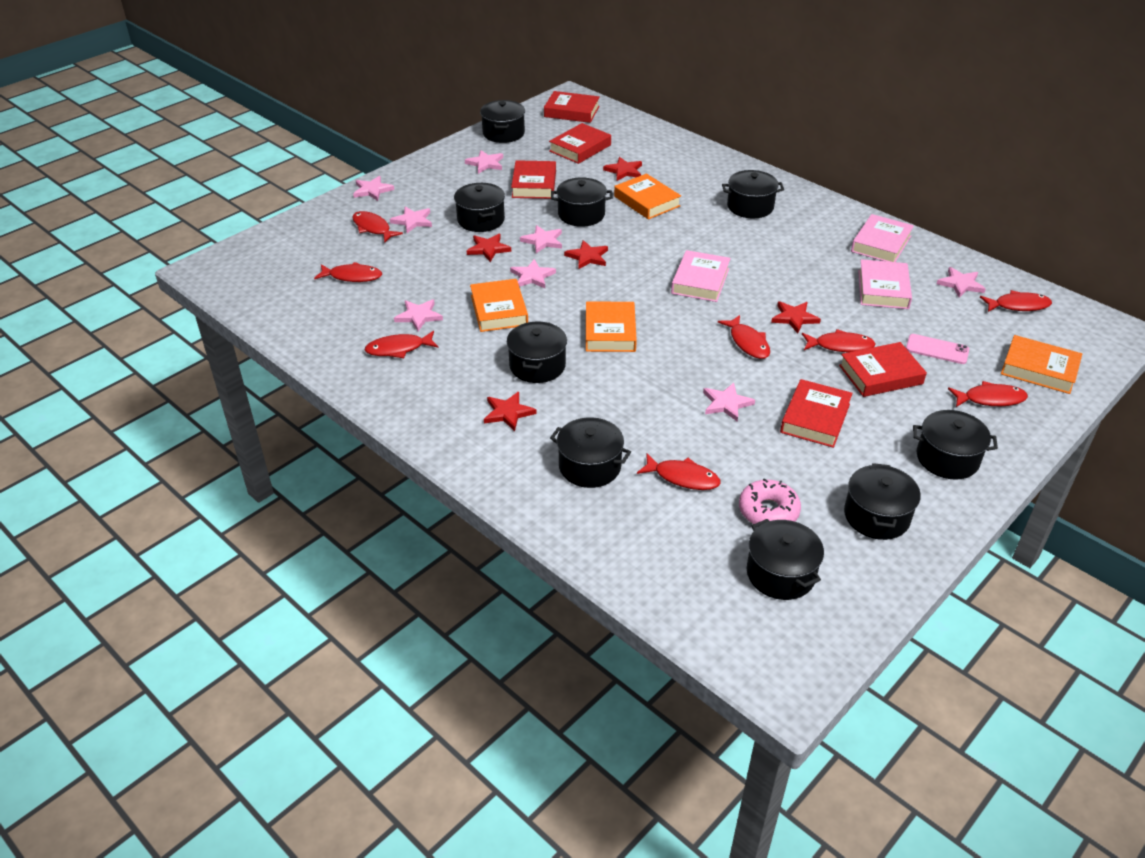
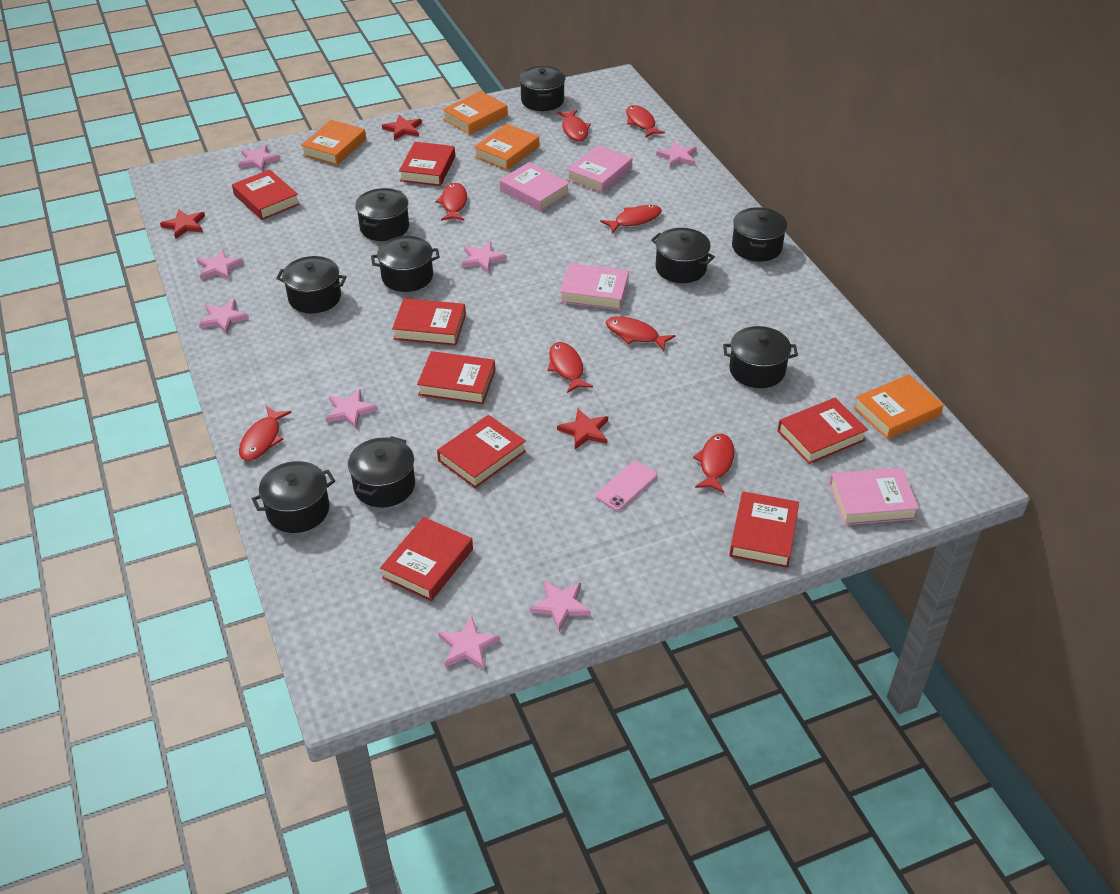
pink book: 3 -> 4
pink donut: 1 -> 0
red book: 5 -> 8
red star: 5 -> 3

